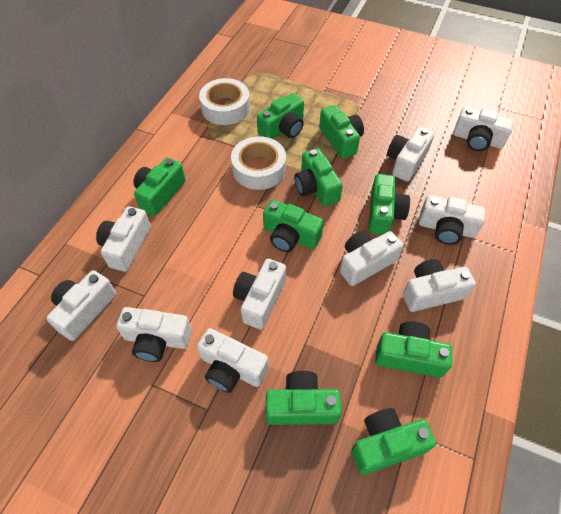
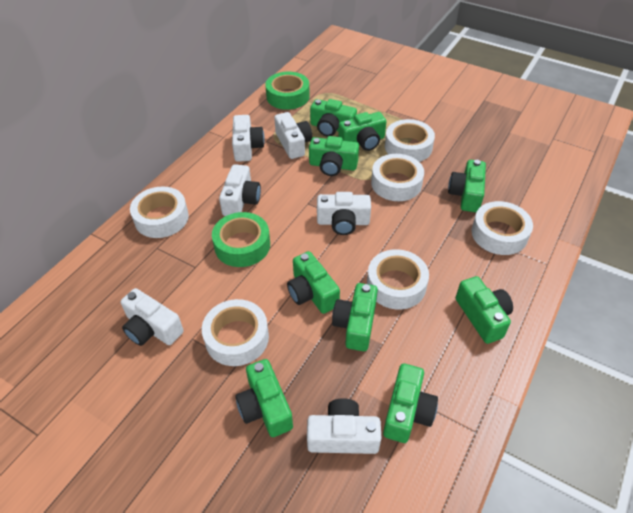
green tape: 0 -> 2
white camera: 10 -> 6
white tape: 2 -> 6

